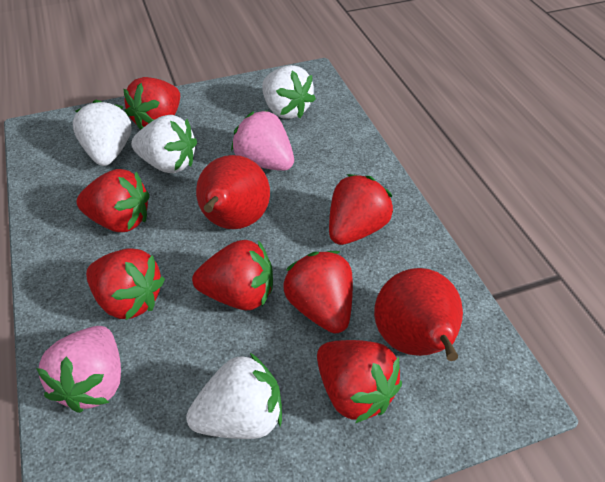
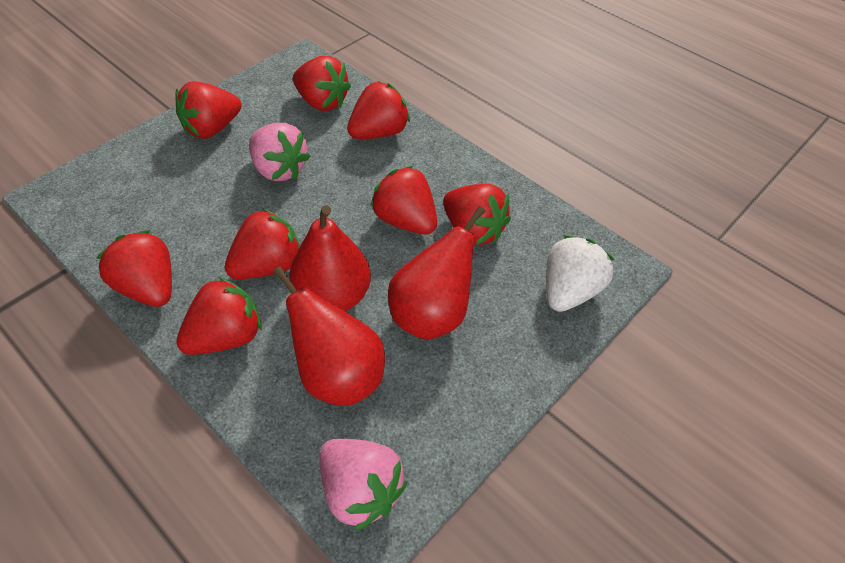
red pear: 2 -> 3
red strawberry: 7 -> 8
white strawberry: 4 -> 1

